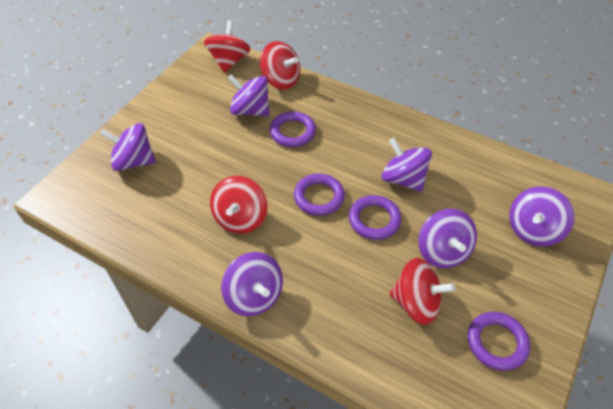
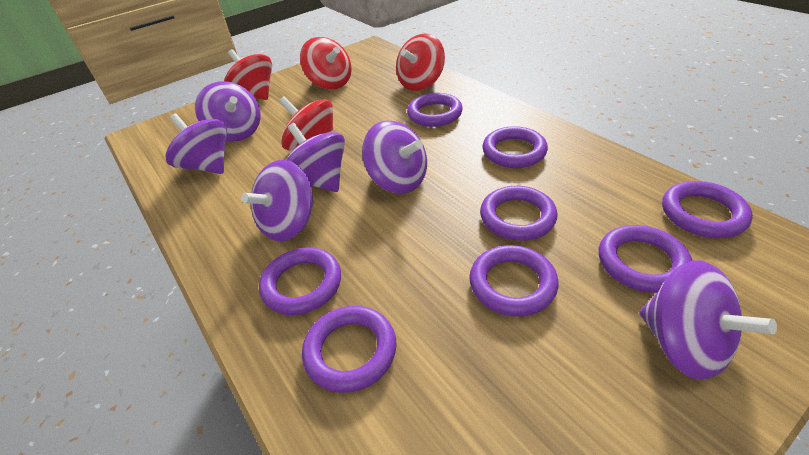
purple ring: 4 -> 8

